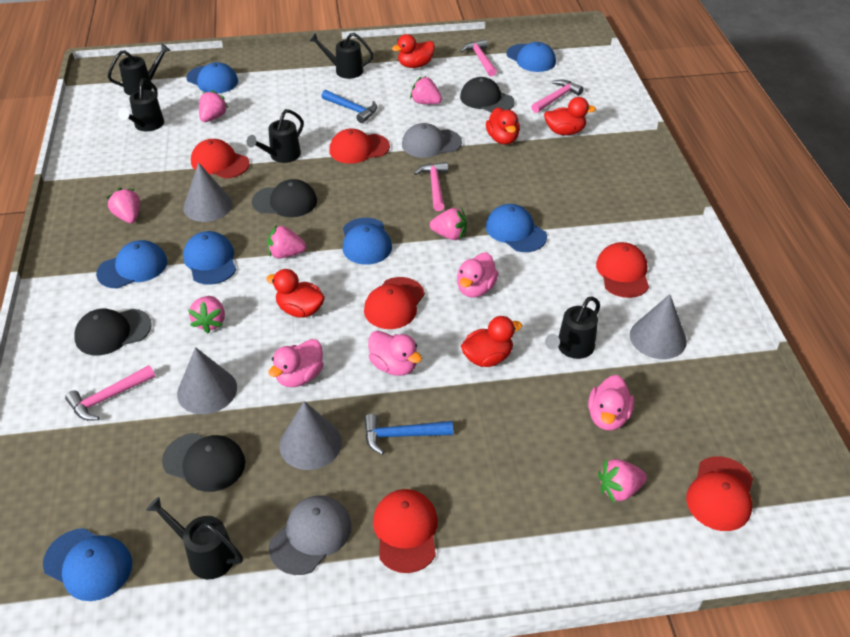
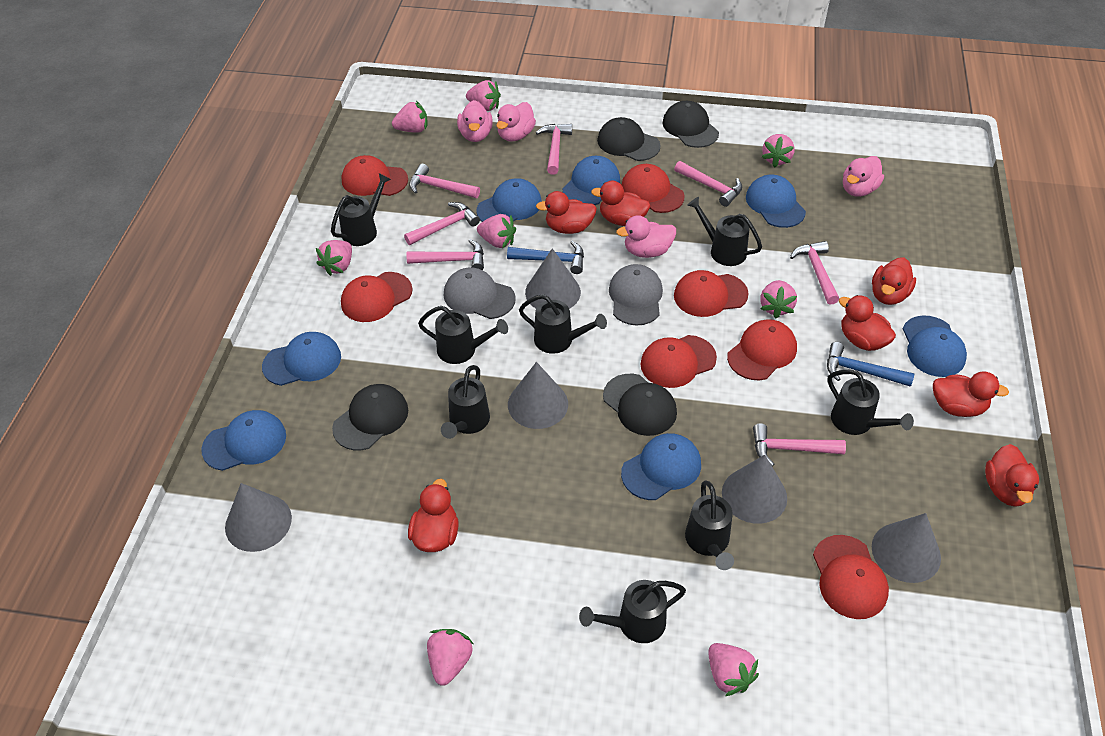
black watering can: 6 -> 8
grey cone: 4 -> 5
pink hammer: 4 -> 7
pink strawberry: 7 -> 8
red cap: 6 -> 7
red duck: 5 -> 7

